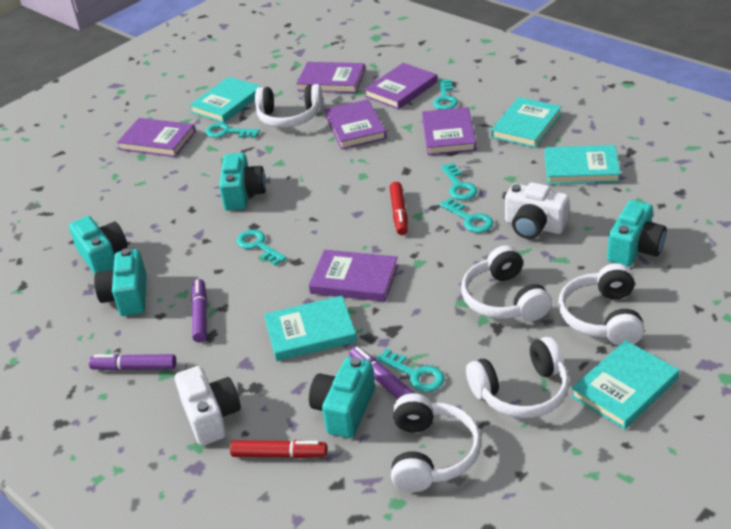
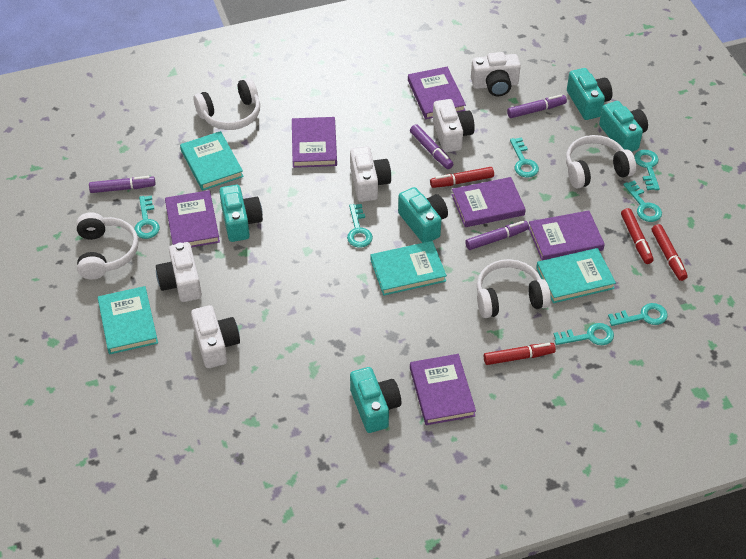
purple marker: 3 -> 4
red marker: 2 -> 4
turquoise book: 5 -> 4
turquoise key: 6 -> 7
white camera: 2 -> 5
white headphones: 5 -> 4

